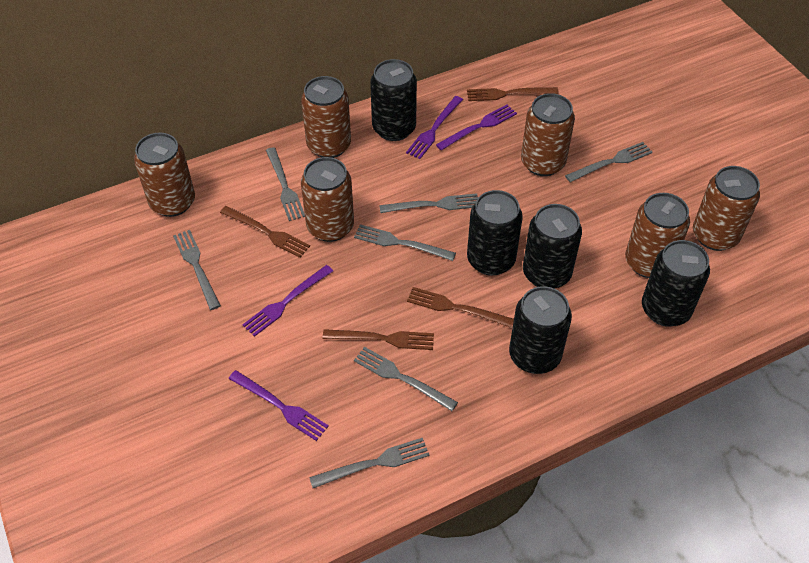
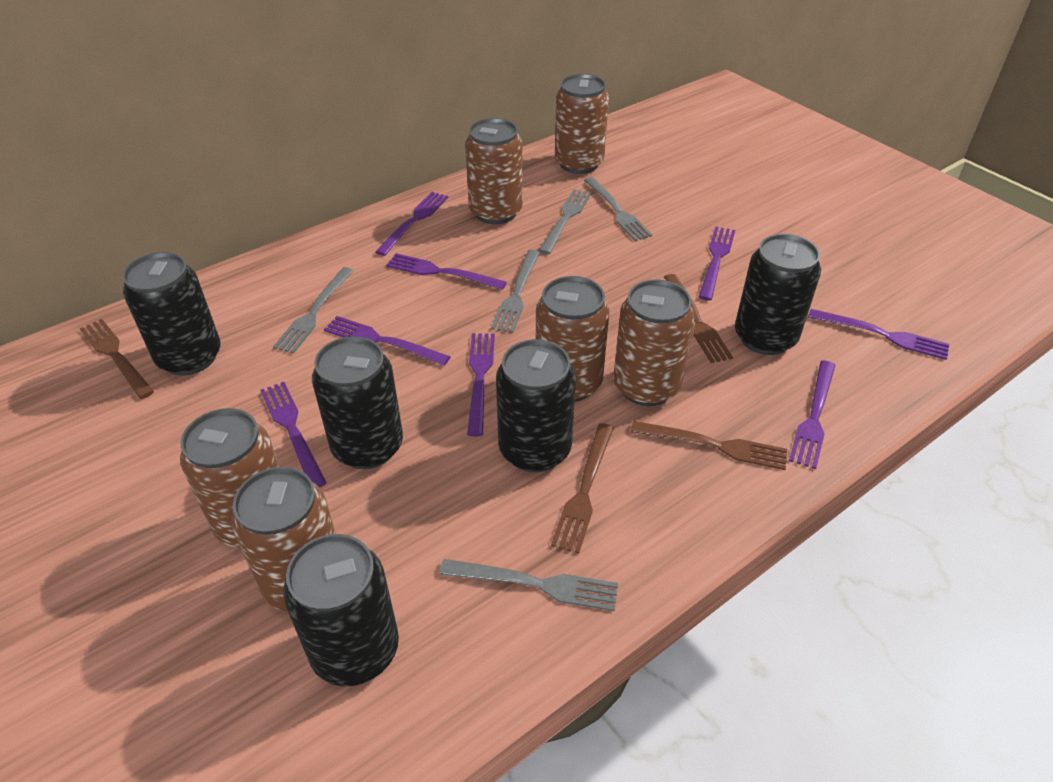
grey fork: 7 -> 5
purple fork: 4 -> 8

